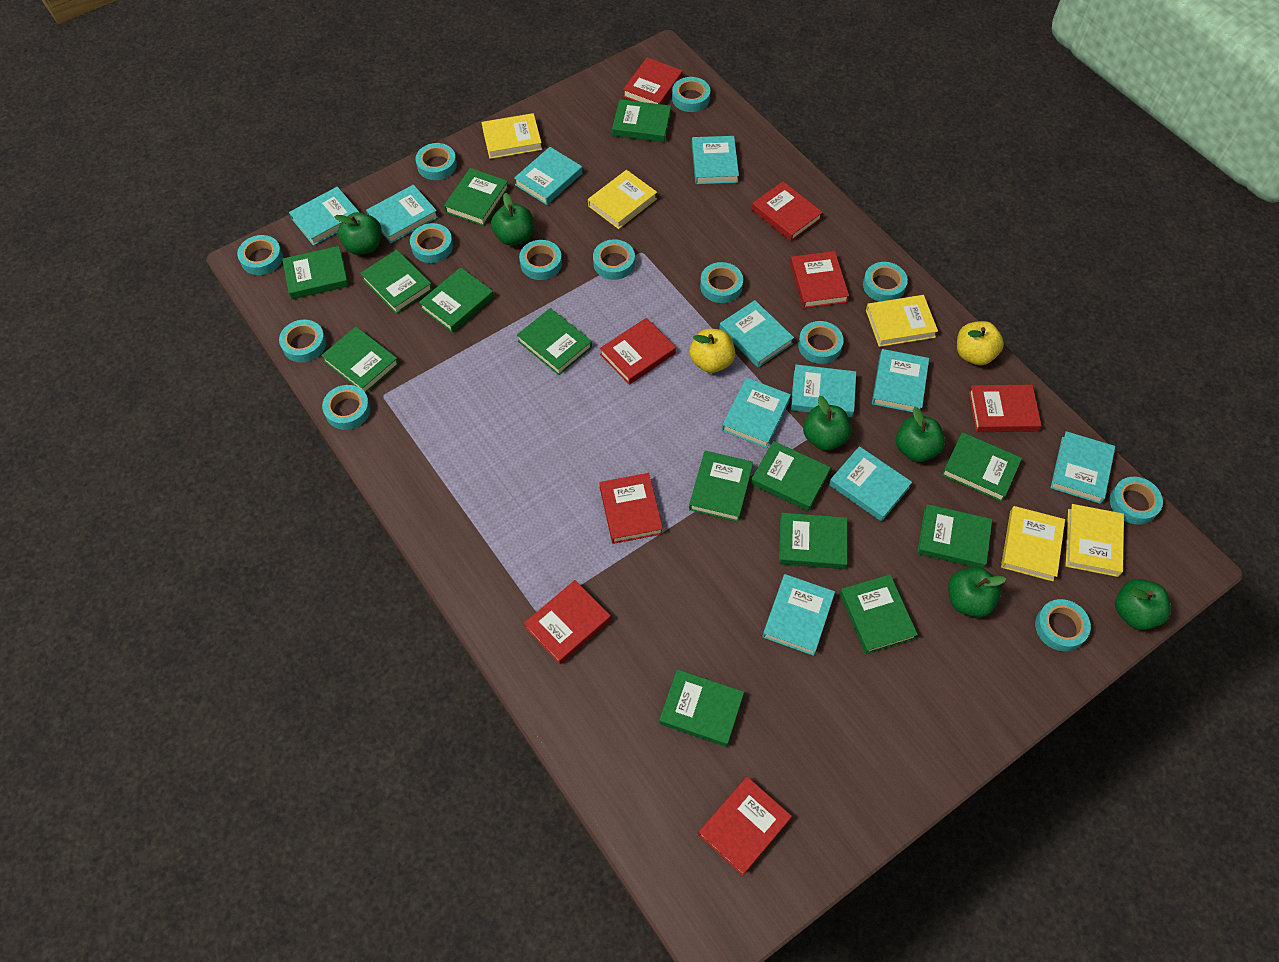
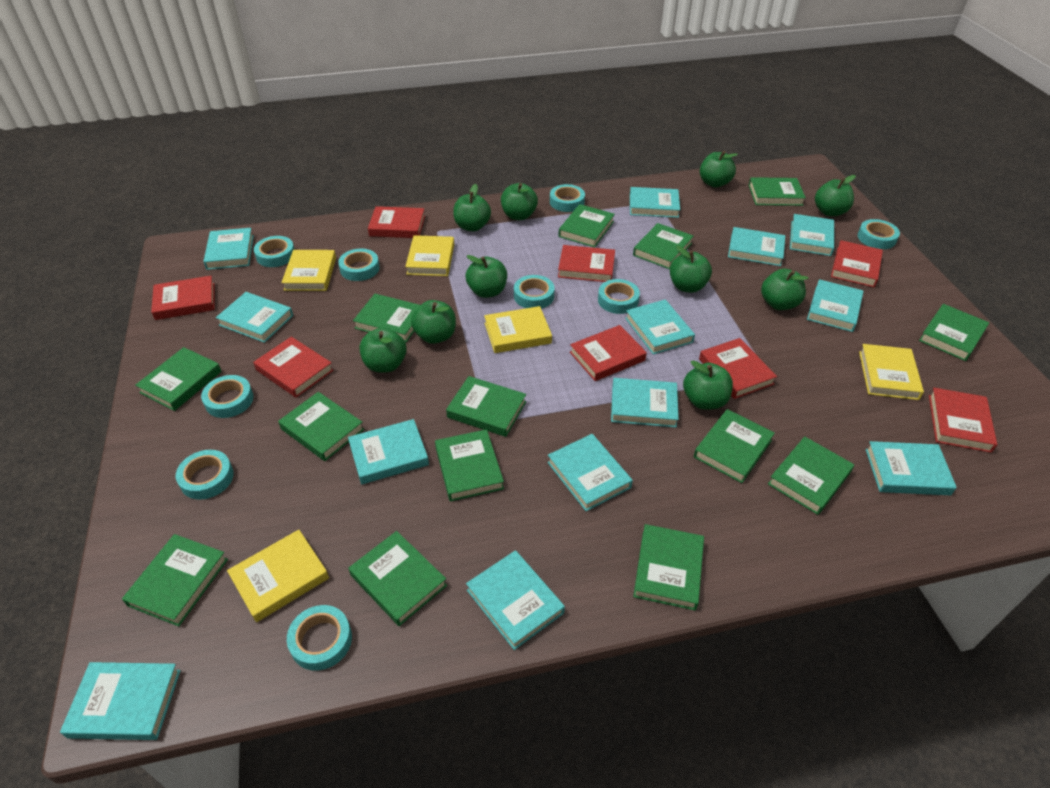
green apple: 6 -> 10
turquoise book: 11 -> 13
turquoise tape: 13 -> 9
yellow apple: 2 -> 0

